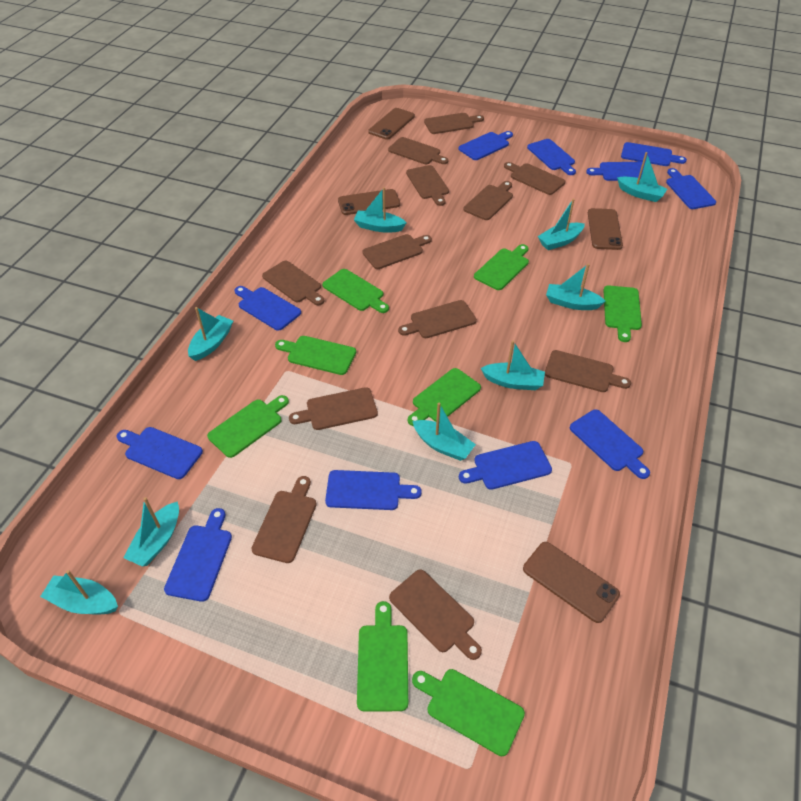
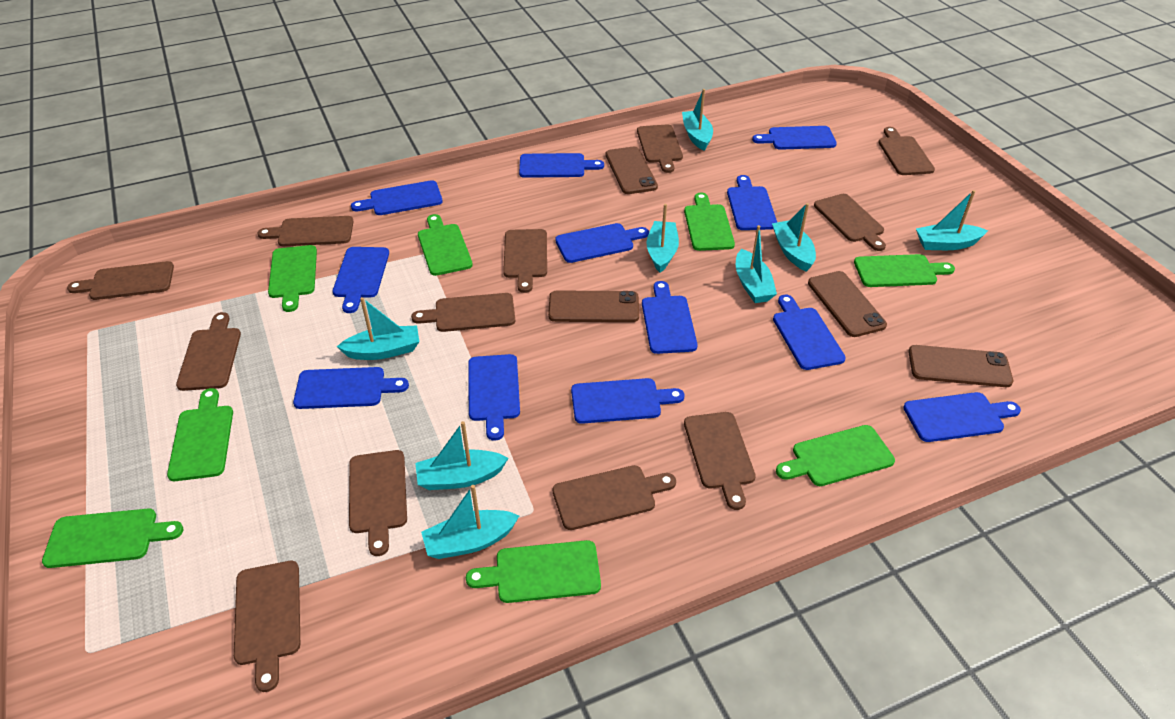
blue cutting board: 11 -> 12
turquoise boat: 9 -> 8

